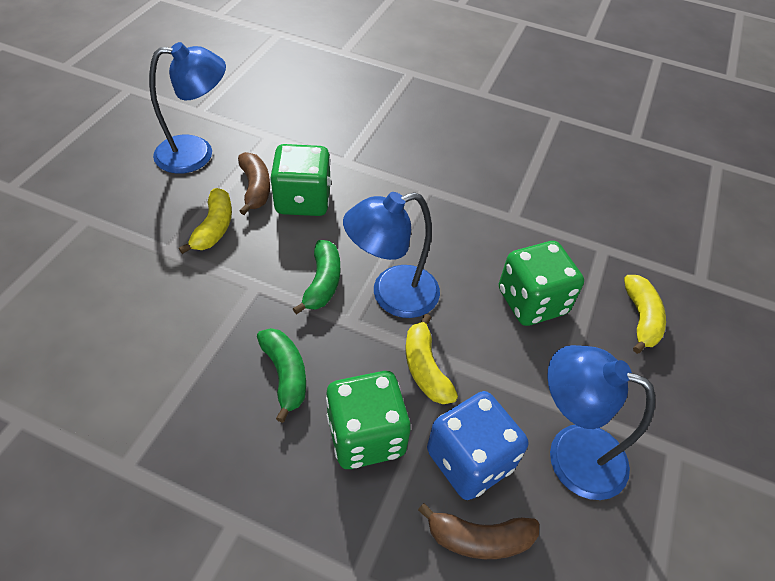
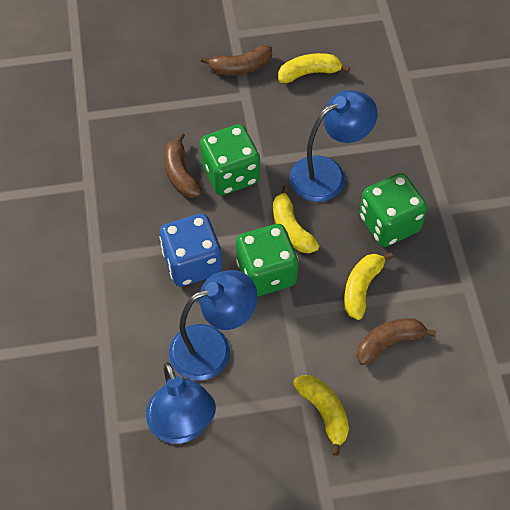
brown banana: 2 -> 3
green banana: 2 -> 0
yellow banana: 3 -> 4

